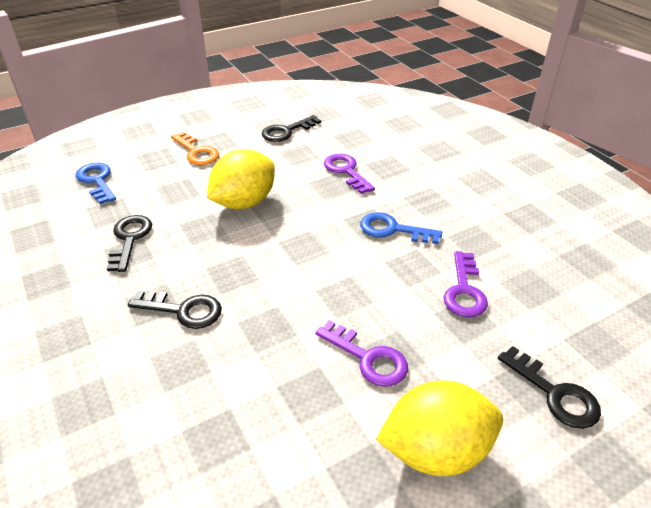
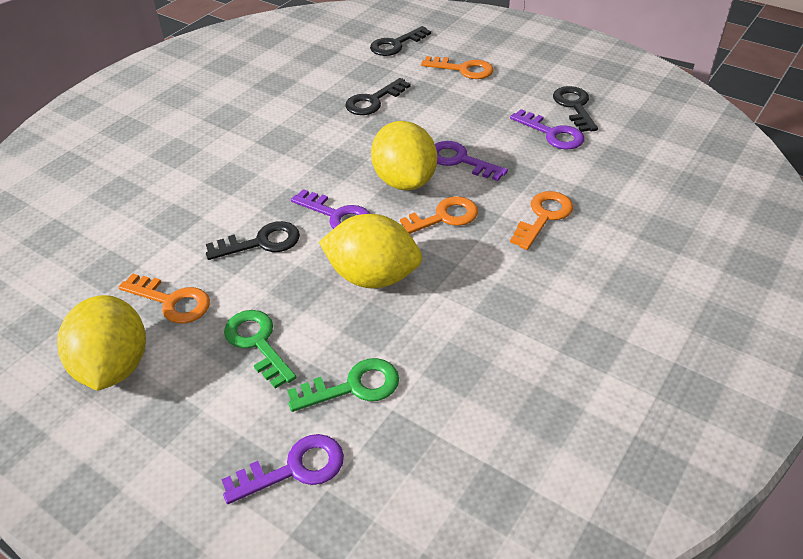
blue key: 2 -> 0
green key: 0 -> 2
orange key: 1 -> 4
purple key: 3 -> 4
yellow lemon: 2 -> 3

